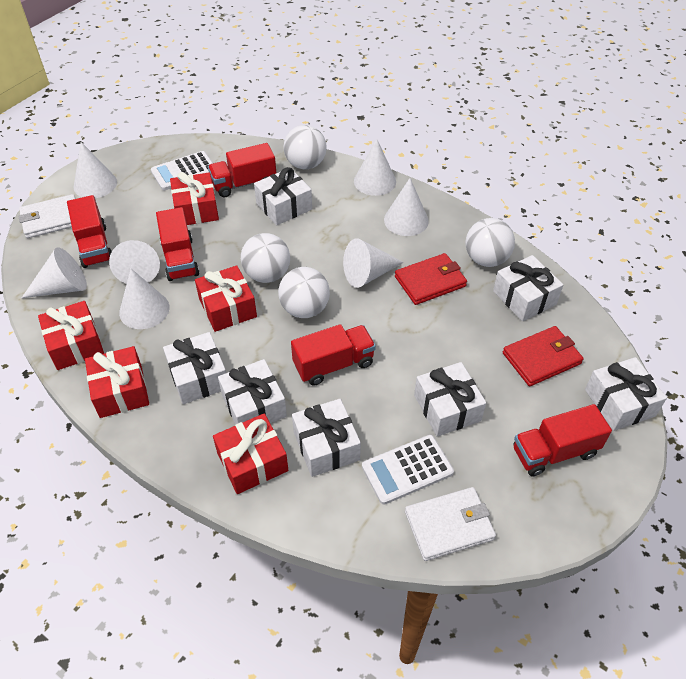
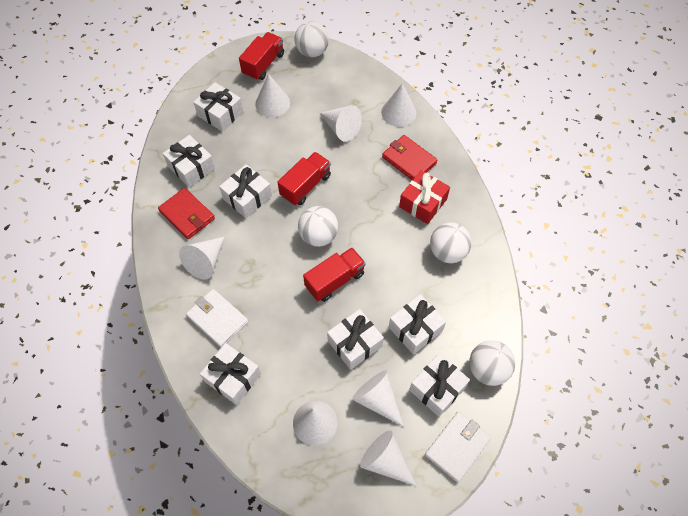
red gift: 5 -> 1
red truck: 5 -> 3
white calculator: 2 -> 0

